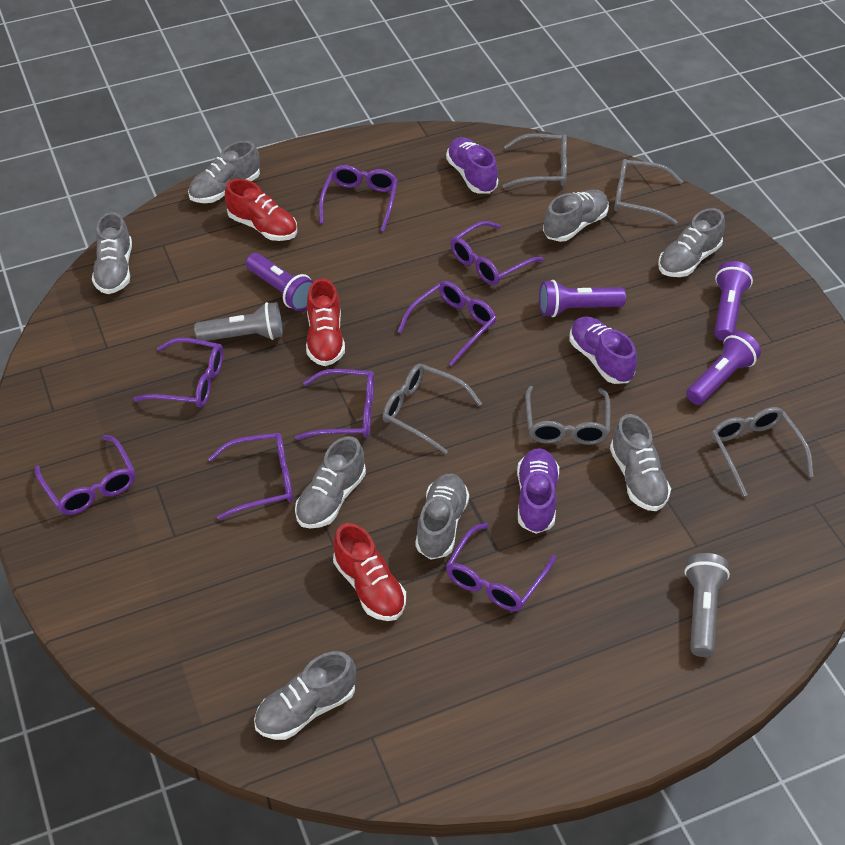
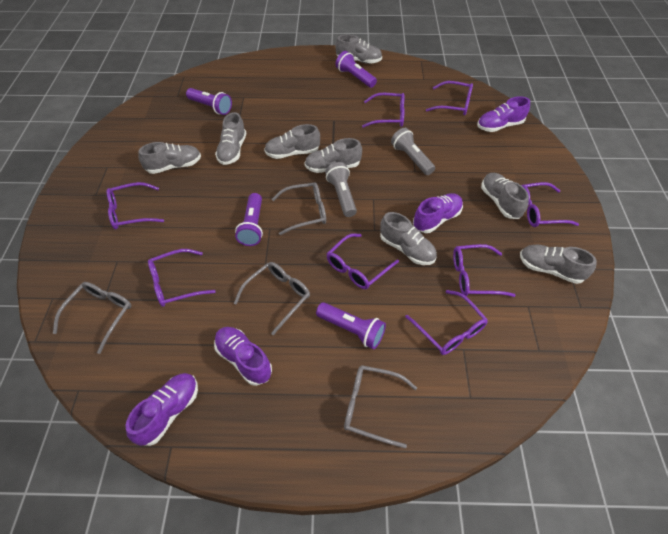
grey glasses: 5 -> 4
purple shoe: 3 -> 4
red shoe: 3 -> 0

